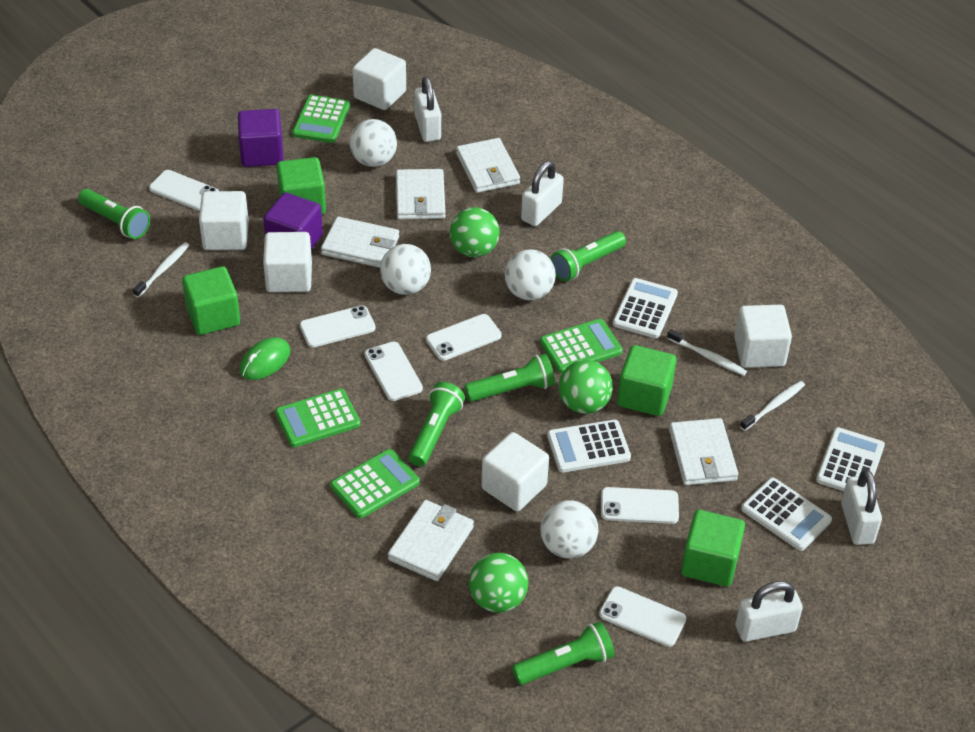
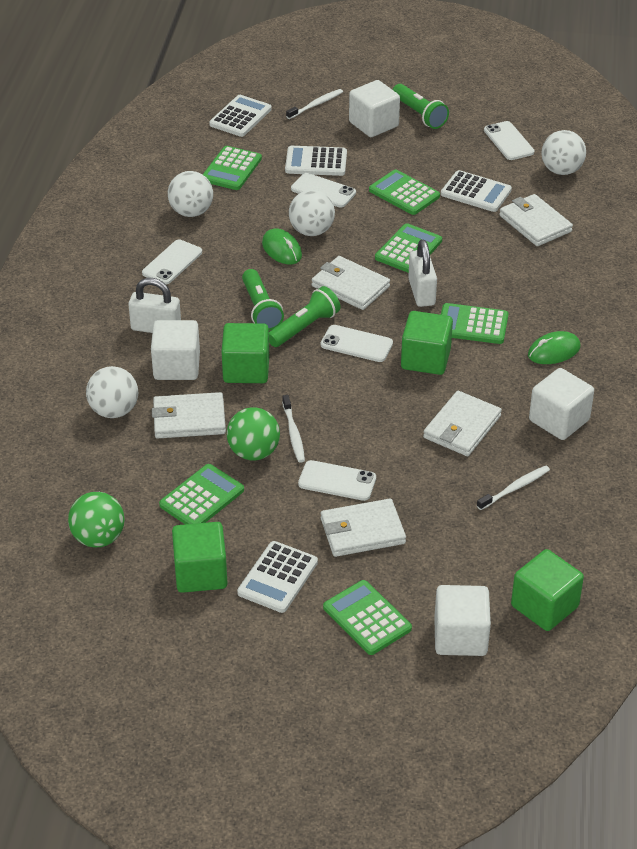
green ball: 3 -> 2
green calculator: 4 -> 6
green flashlight: 5 -> 3
green mouse: 1 -> 2
purple cube: 2 -> 0
white cube: 5 -> 4
white padlock: 4 -> 2
white phone: 6 -> 5

